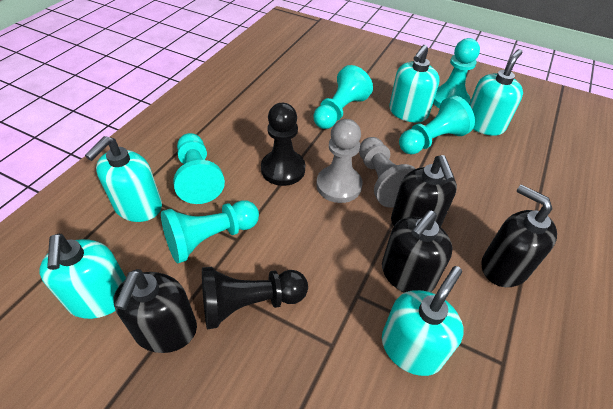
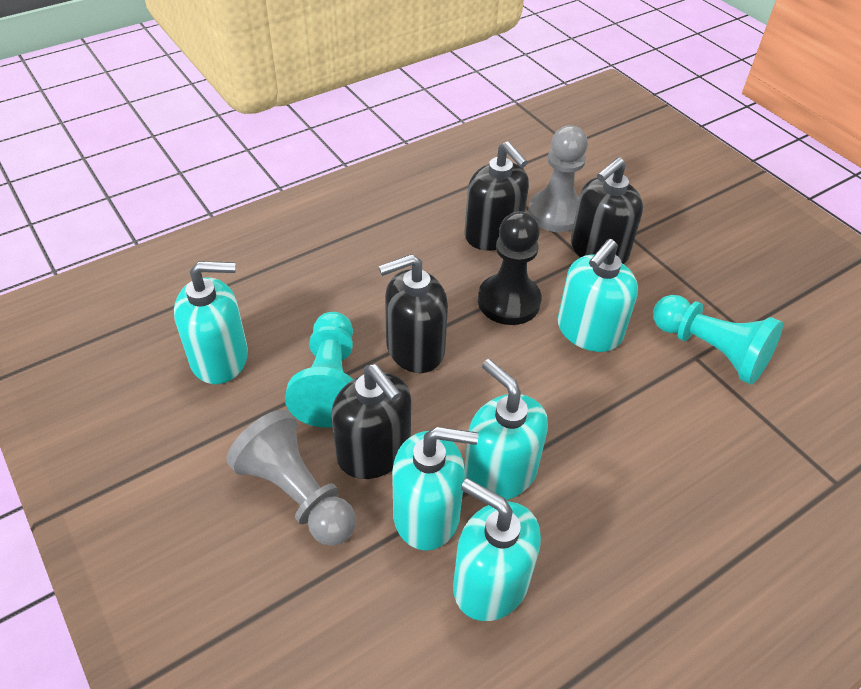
black pawn: 2 -> 1
turquoise pawn: 5 -> 2

